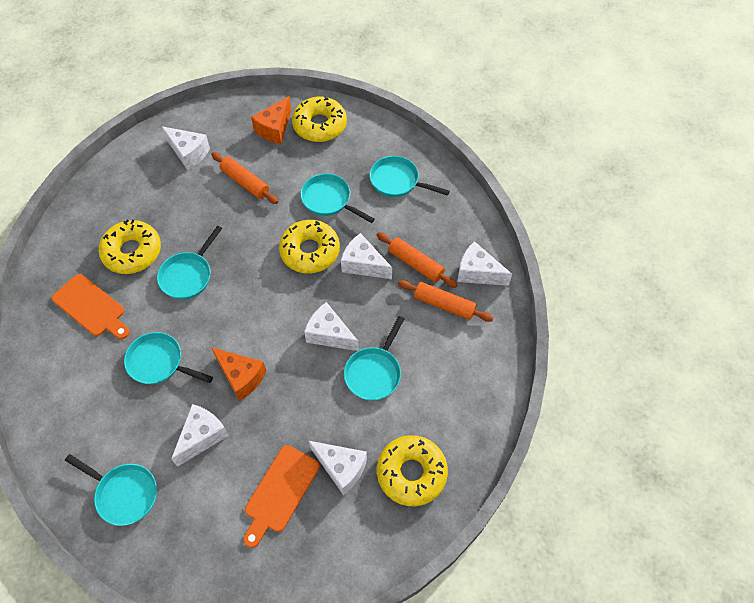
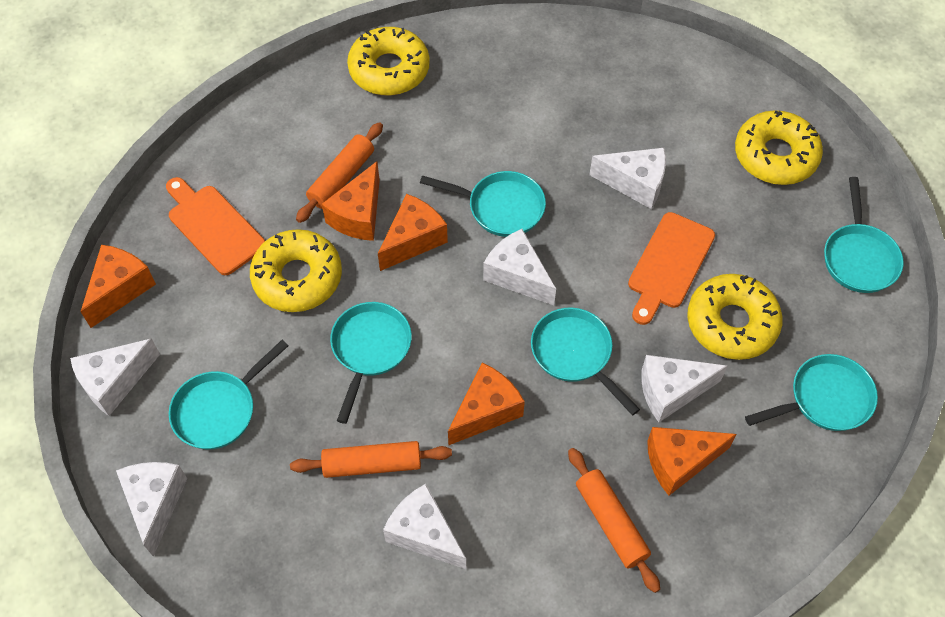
orange cheese: 2 -> 5

